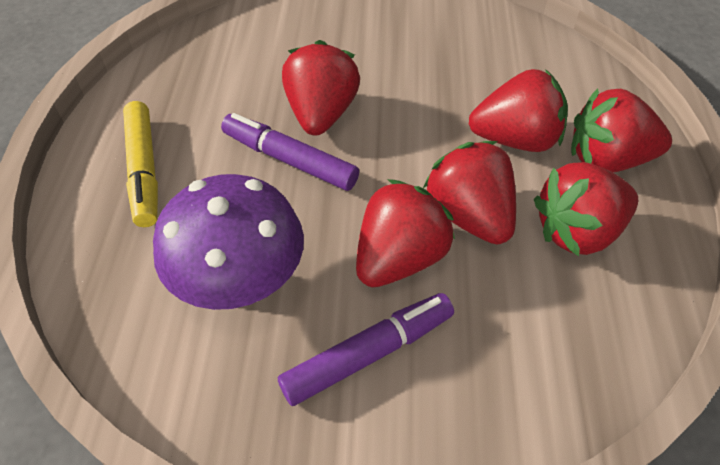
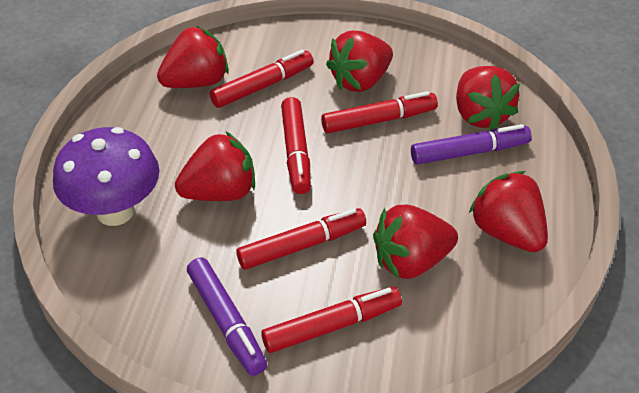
red marker: 0 -> 5
yellow marker: 1 -> 0

